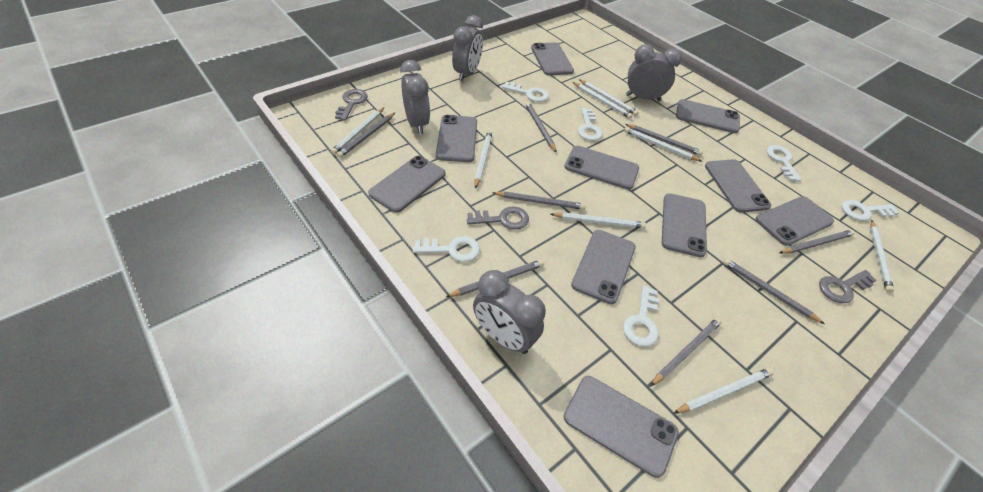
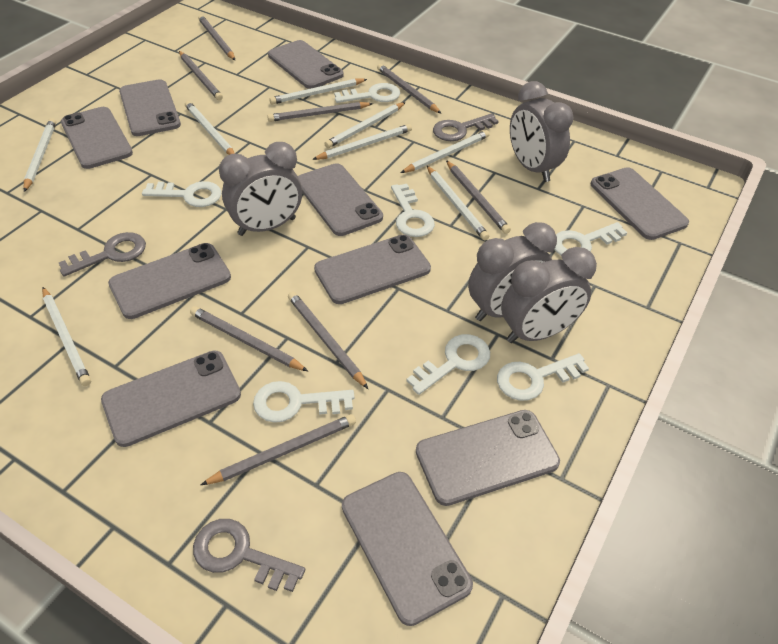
white key: 6 -> 7

